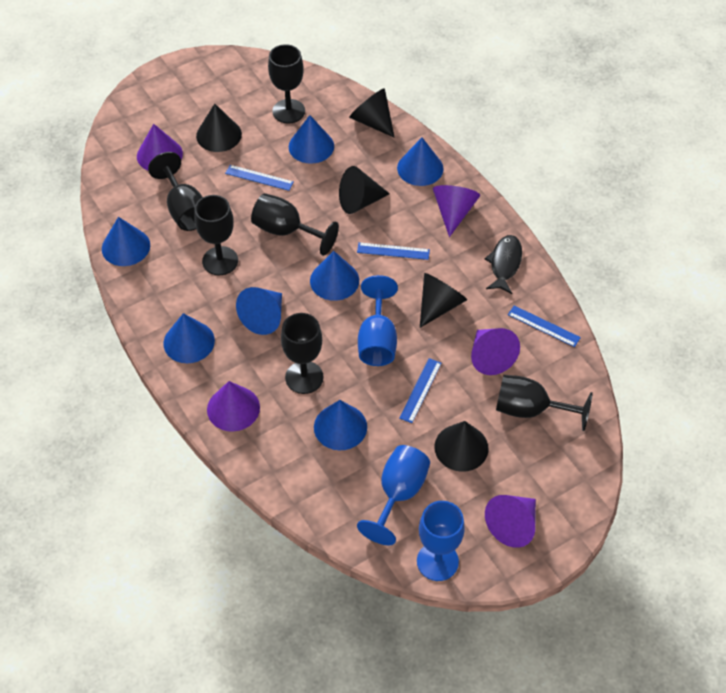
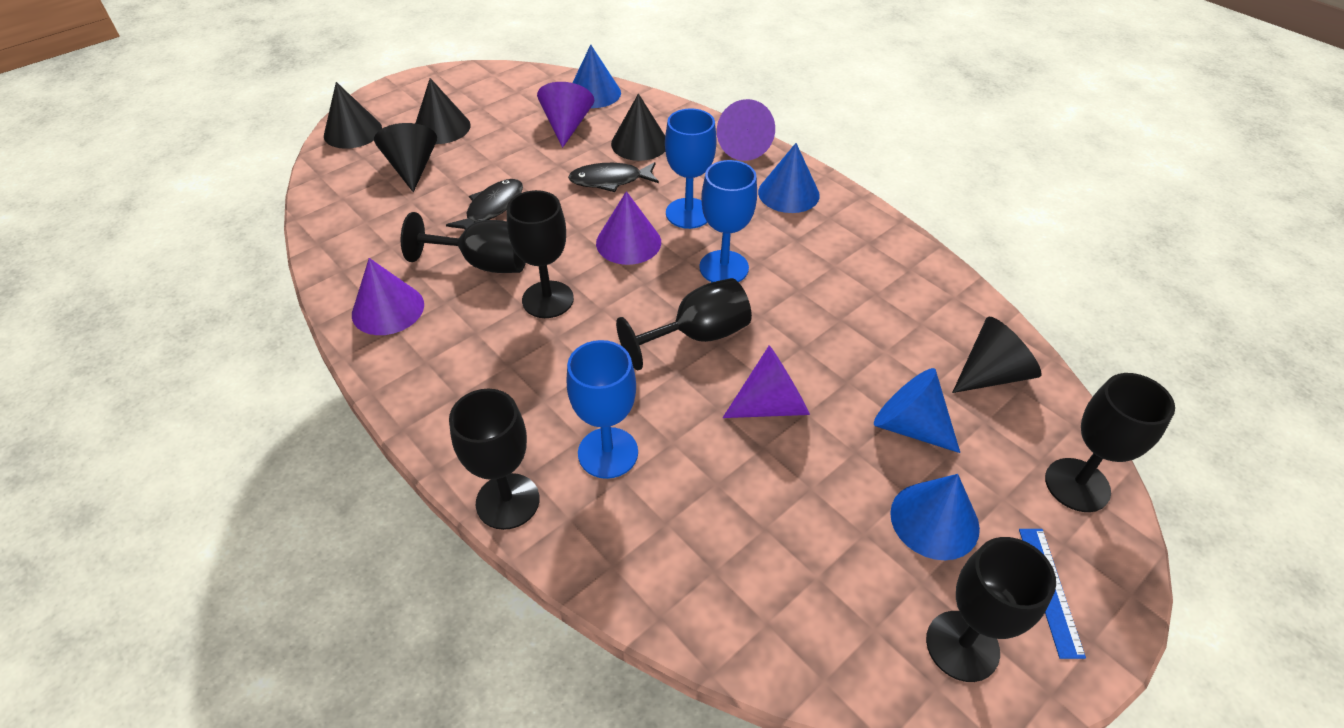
black fish: 1 -> 2
blue cone: 7 -> 4
blue ruler: 4 -> 1

